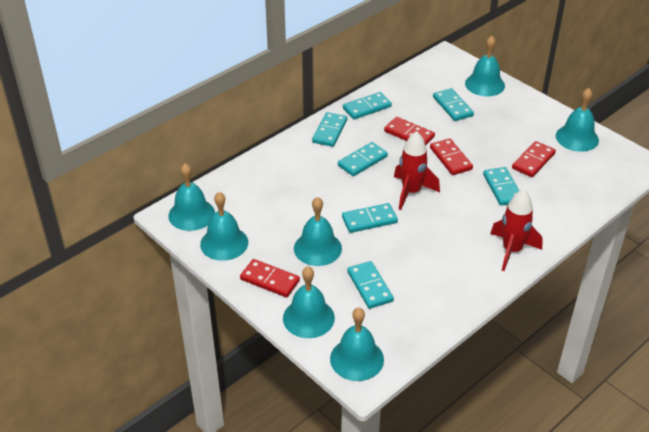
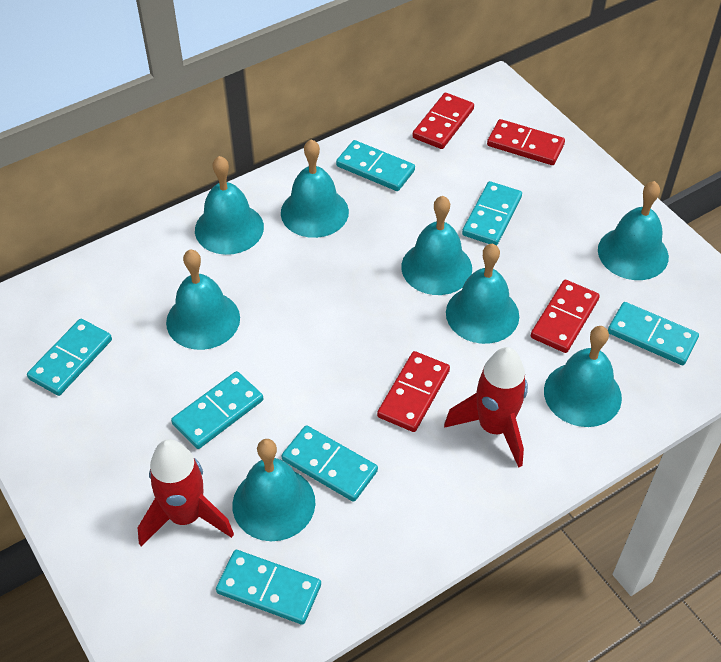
turquoise bell: 7 -> 8

